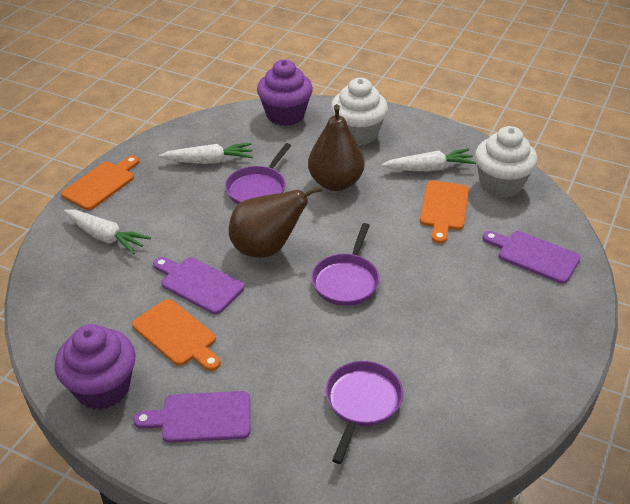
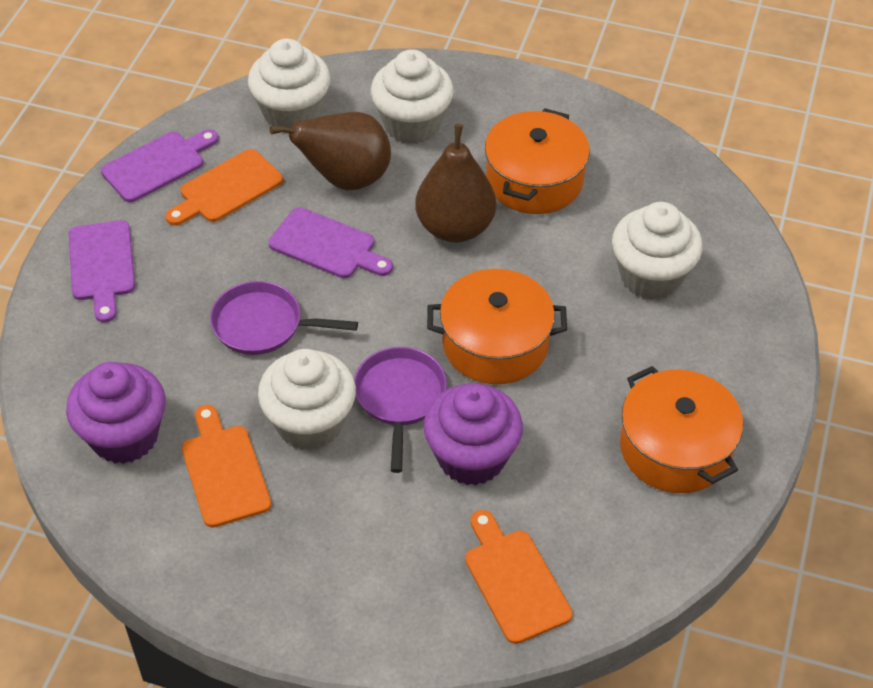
orange pot: 0 -> 3
purple pan: 3 -> 2
white carrot: 3 -> 0
white cupcake: 2 -> 4

